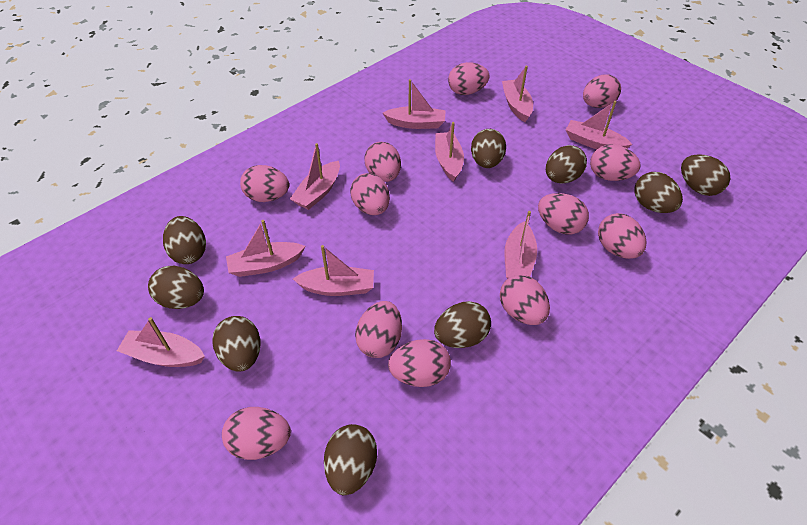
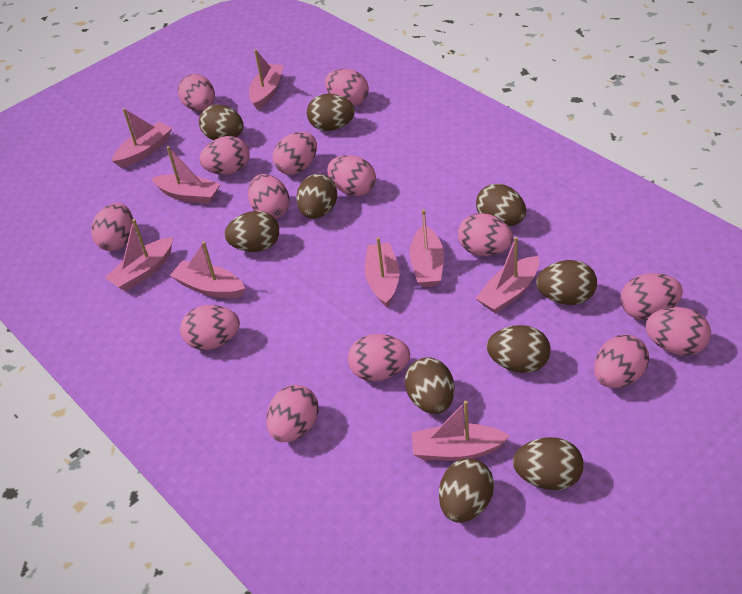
brown egg: 9 -> 10
pink egg: 12 -> 14

